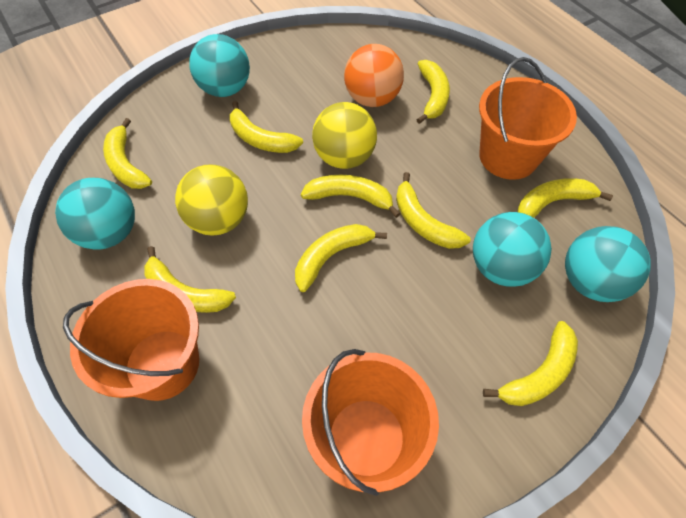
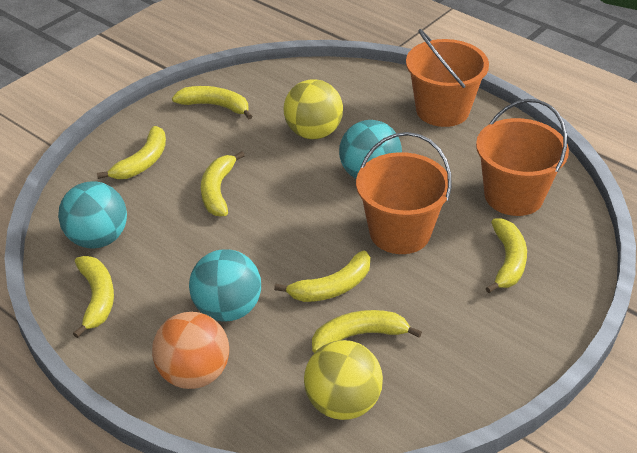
turquoise ball: 4 -> 3
yellow banana: 9 -> 7

